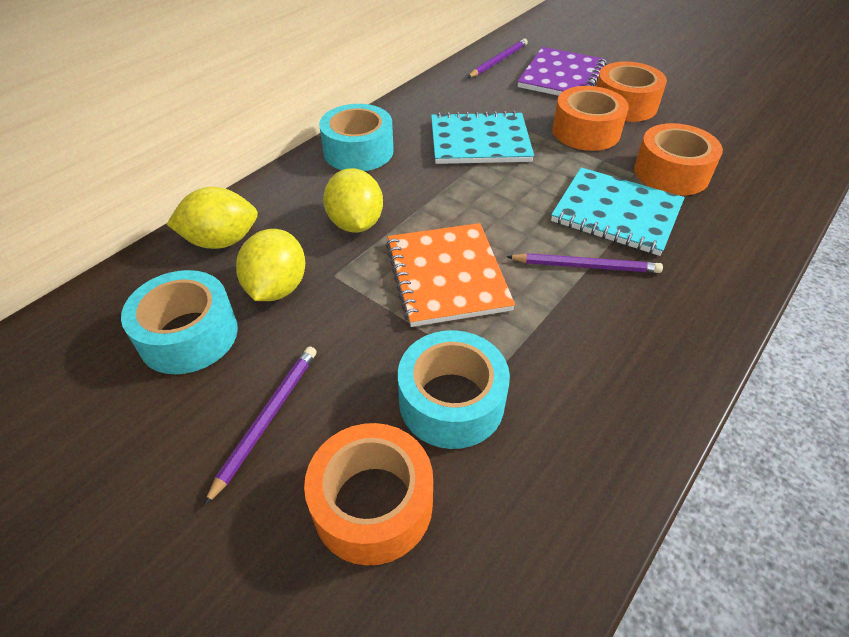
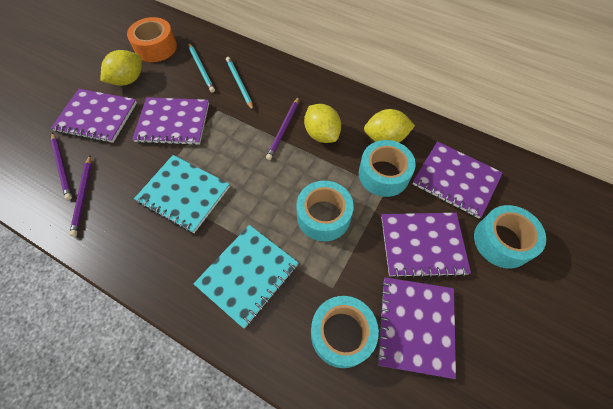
orange notebook: 1 -> 0
orange tape: 4 -> 1
purple notebook: 1 -> 5
turquoise pencil: 0 -> 2
turquoise tape: 3 -> 4

